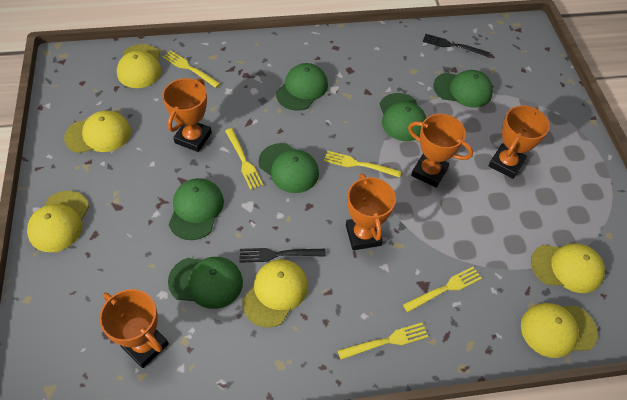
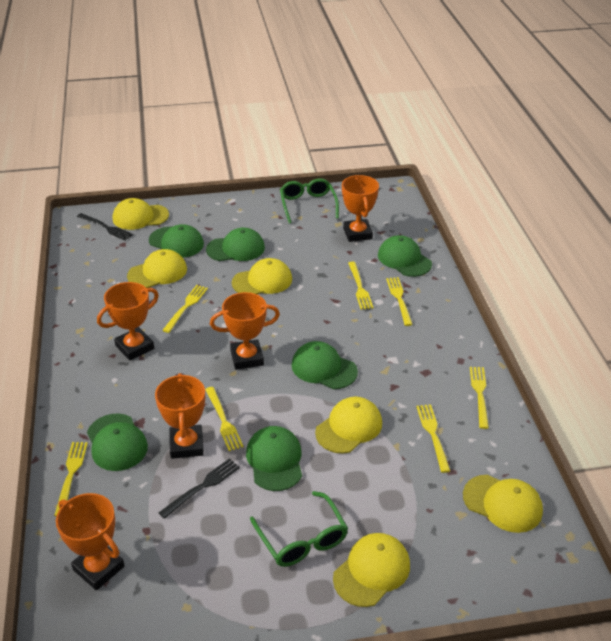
green glasses: 0 -> 2
yellow fork: 5 -> 7

